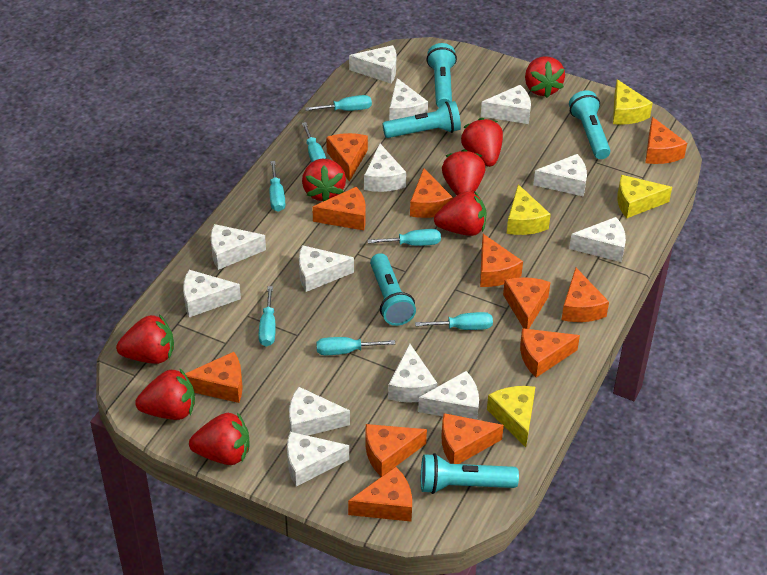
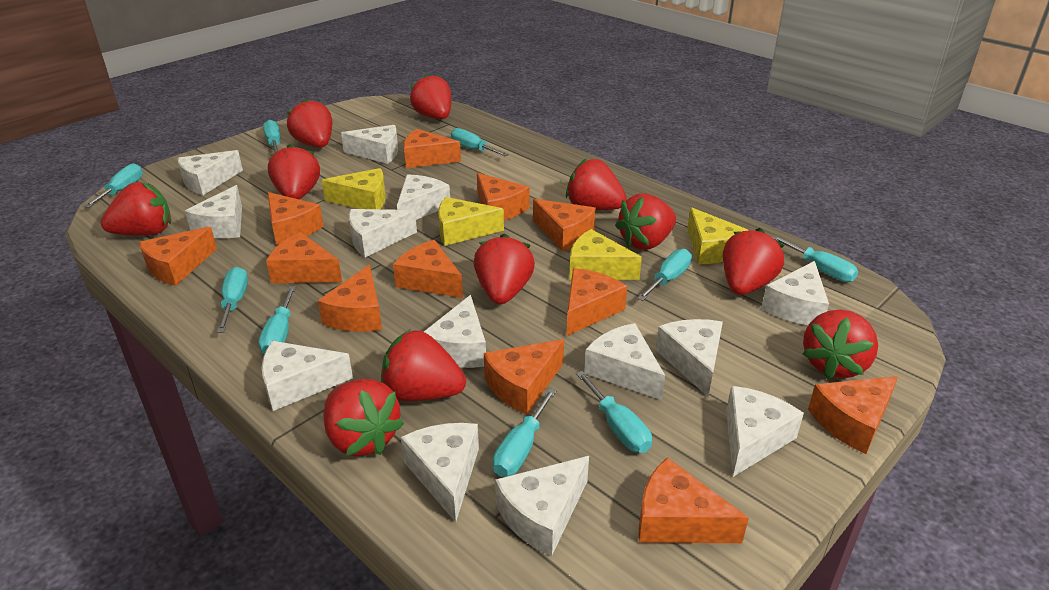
red strawberry: 8 -> 11
turquoise flashlight: 5 -> 0
turquoise screwdriver: 7 -> 9

